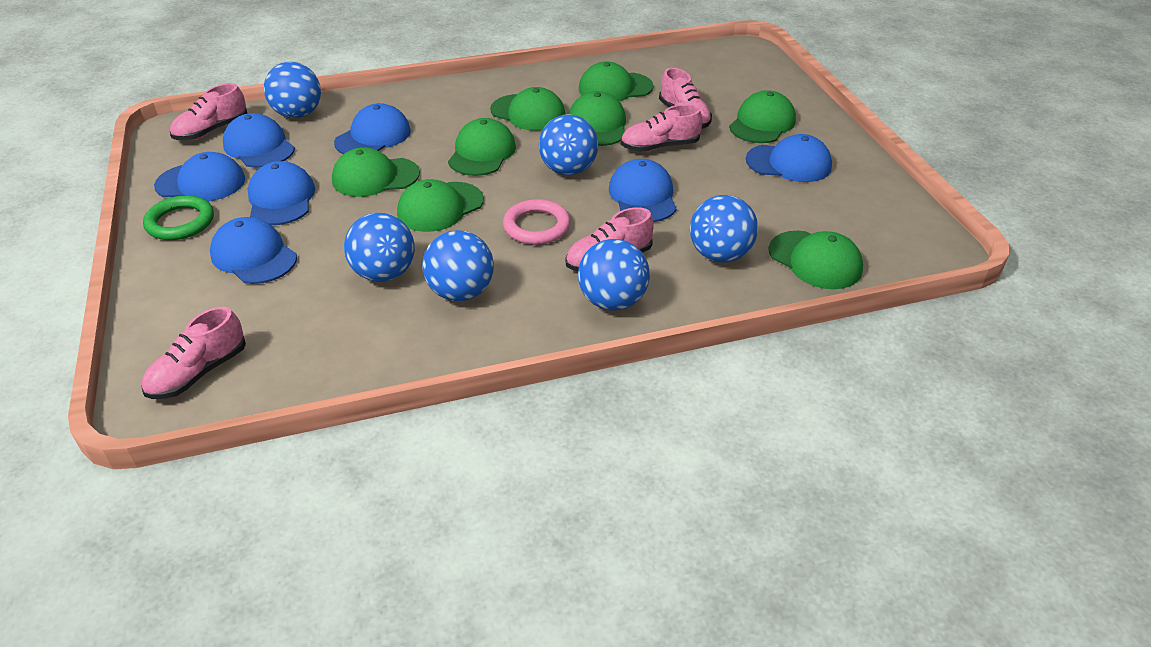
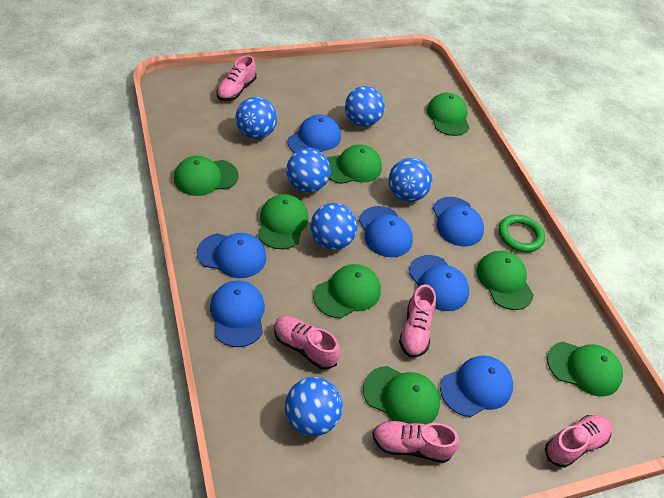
pink ring: 1 -> 0

